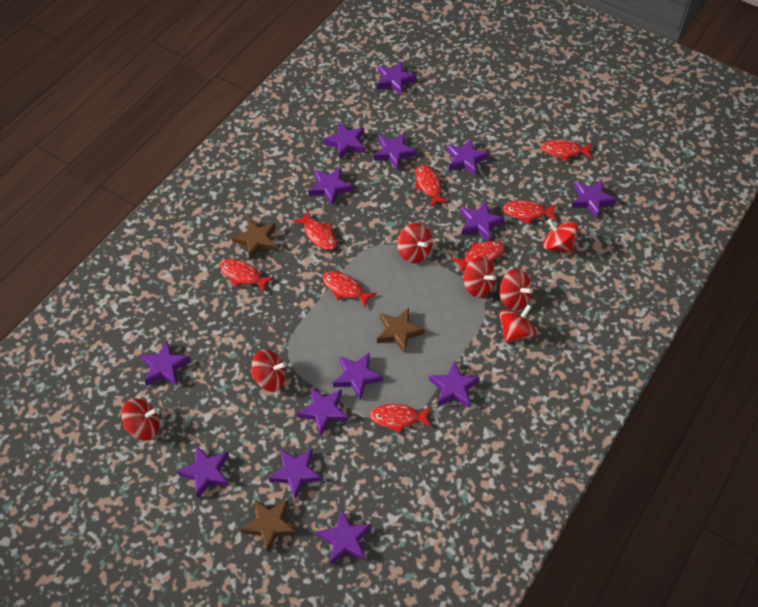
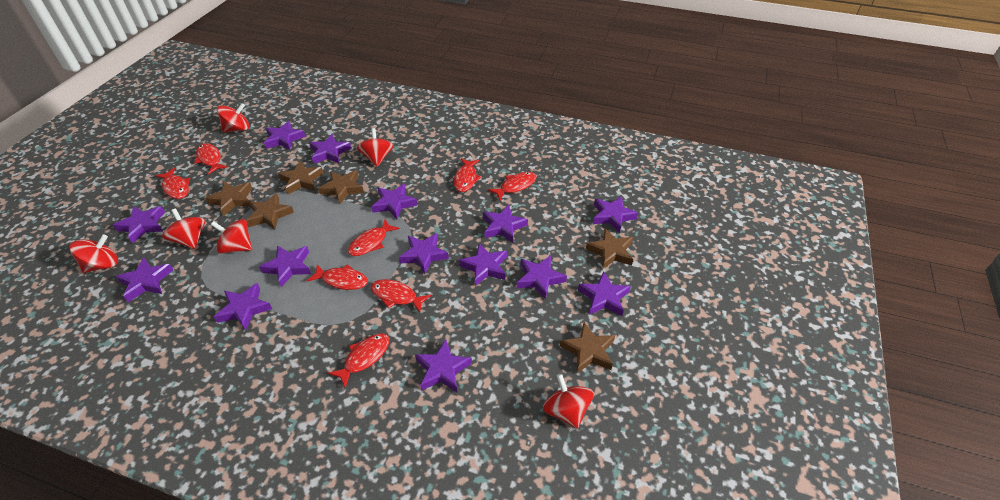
brown star: 3 -> 6
red spinning top: 7 -> 6

